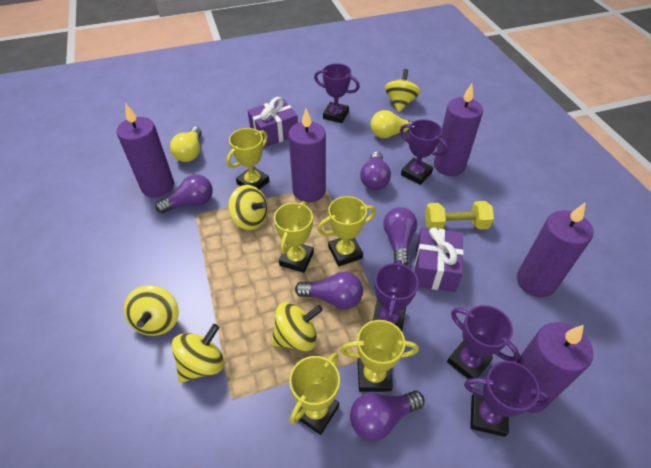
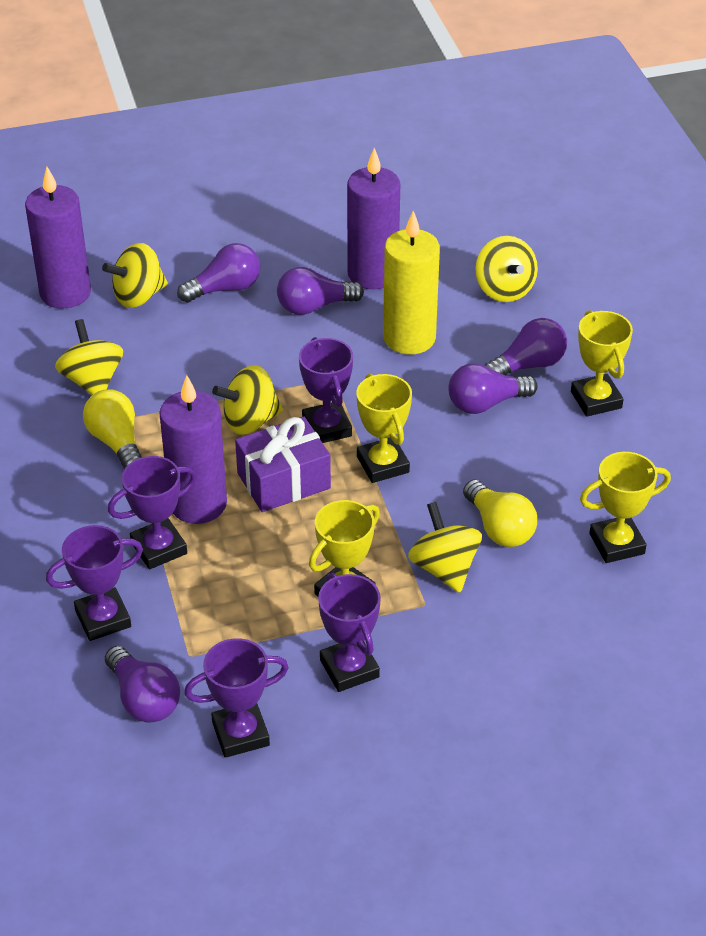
purple candle: 5 -> 3
purple gift: 2 -> 1
yellow candle: 0 -> 1
yellow dumbbell: 1 -> 0
yellow trophy: 5 -> 4

